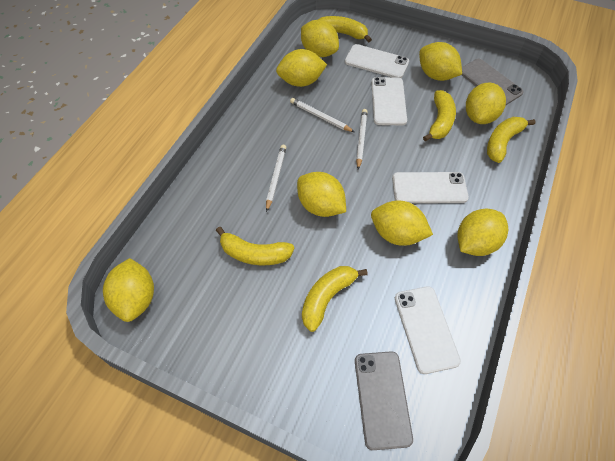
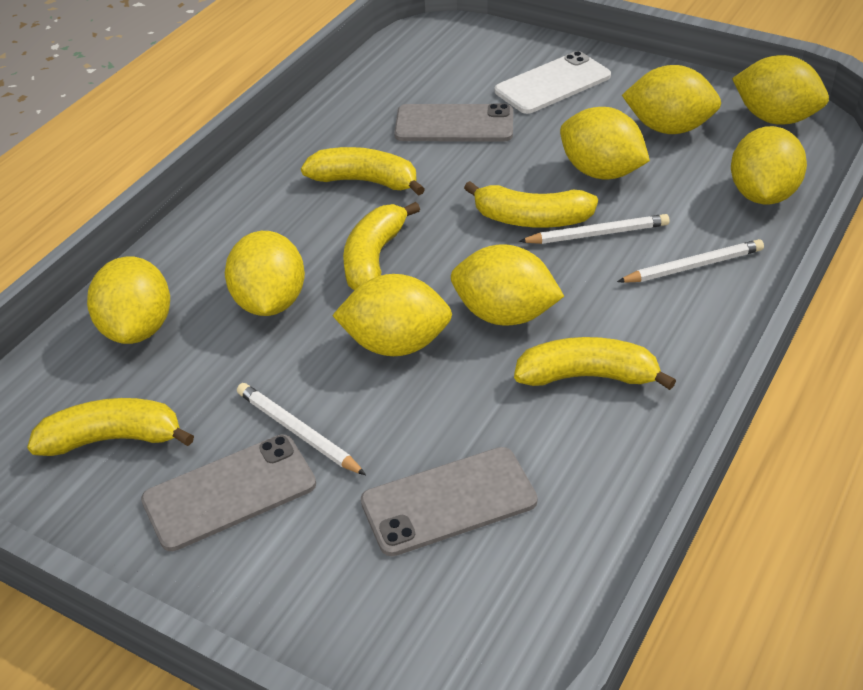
grey phone: 2 -> 3
white phone: 4 -> 1

